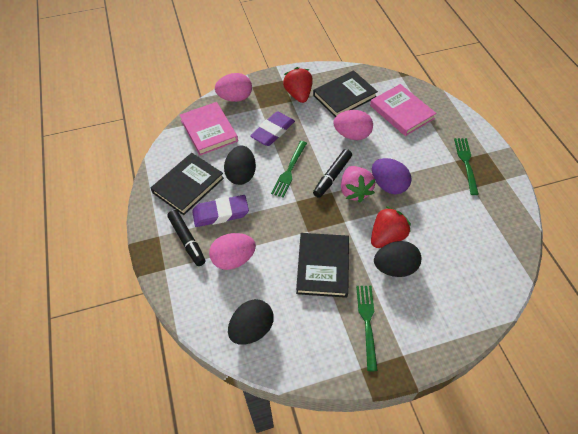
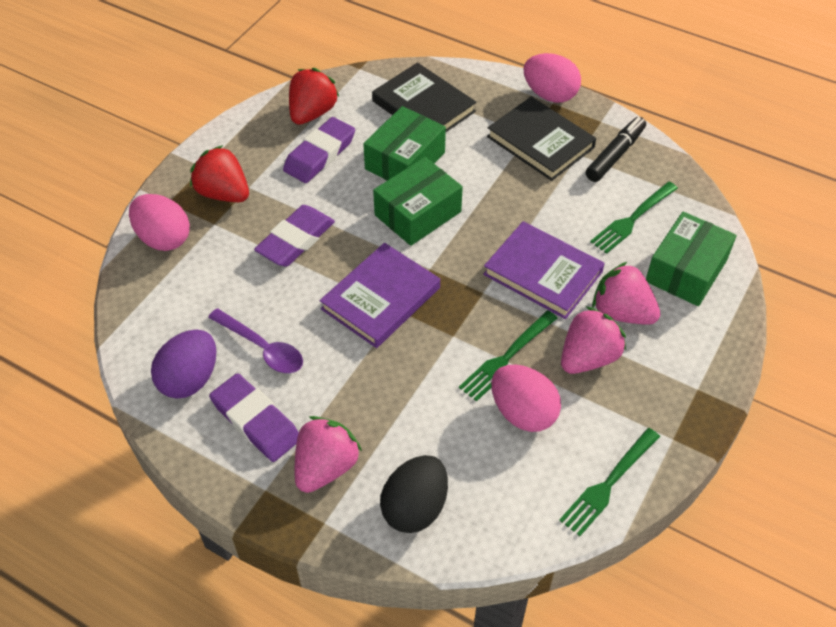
black book: 3 -> 2
black egg: 3 -> 1
black marker: 2 -> 1
green box: 0 -> 3
pink book: 2 -> 0
pink strawberry: 1 -> 3
purple book: 0 -> 2
purple eraser: 2 -> 3
purple spoon: 0 -> 1

